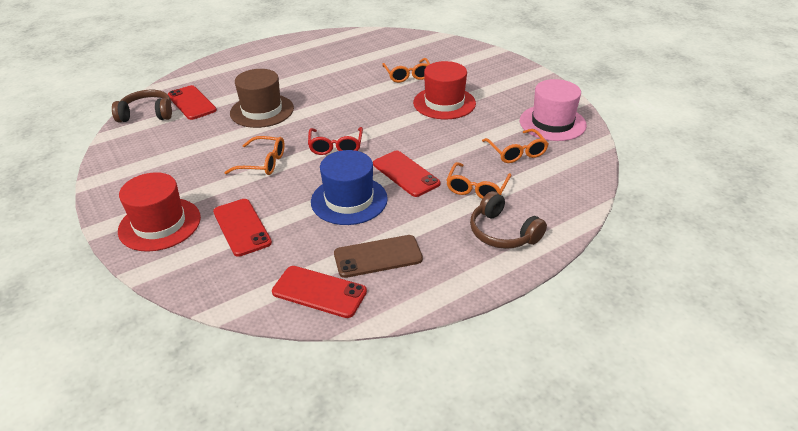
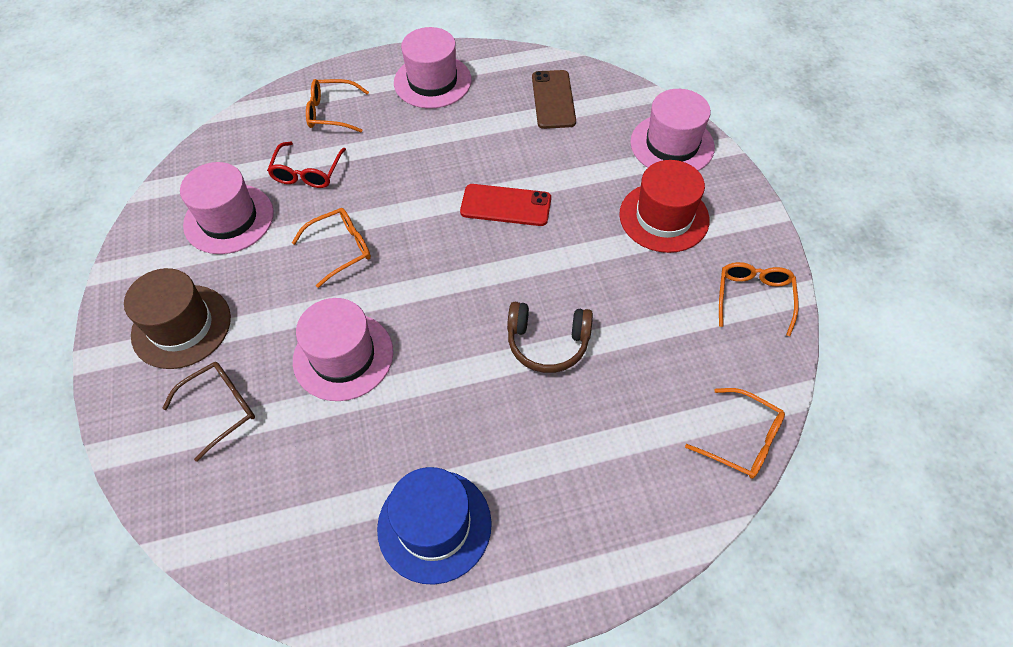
brown glasses: 0 -> 1
brown headphones: 2 -> 1
pink hat: 1 -> 4
red hat: 2 -> 1
red phone: 4 -> 1

